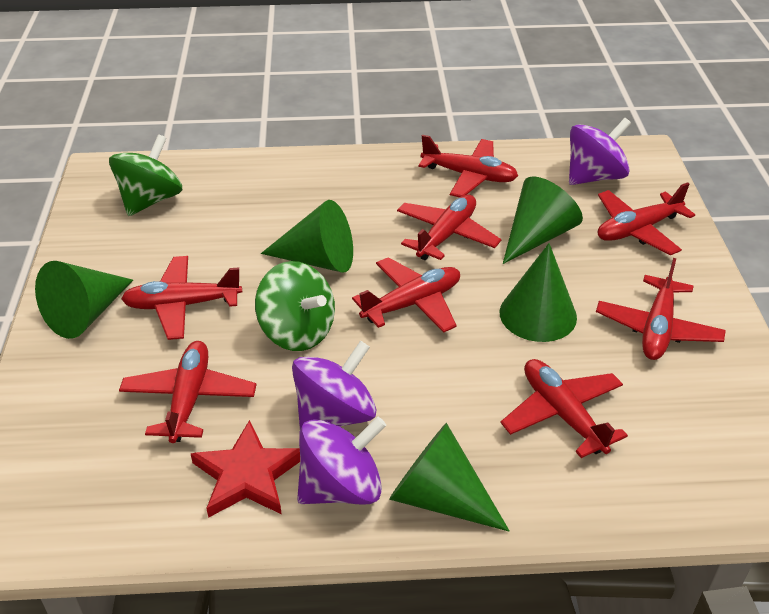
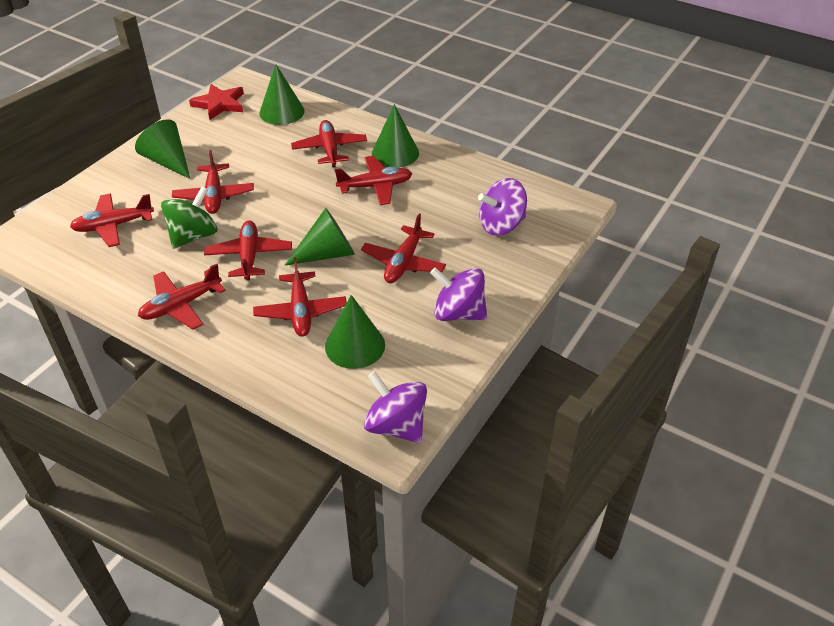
green spinning top: 2 -> 1

